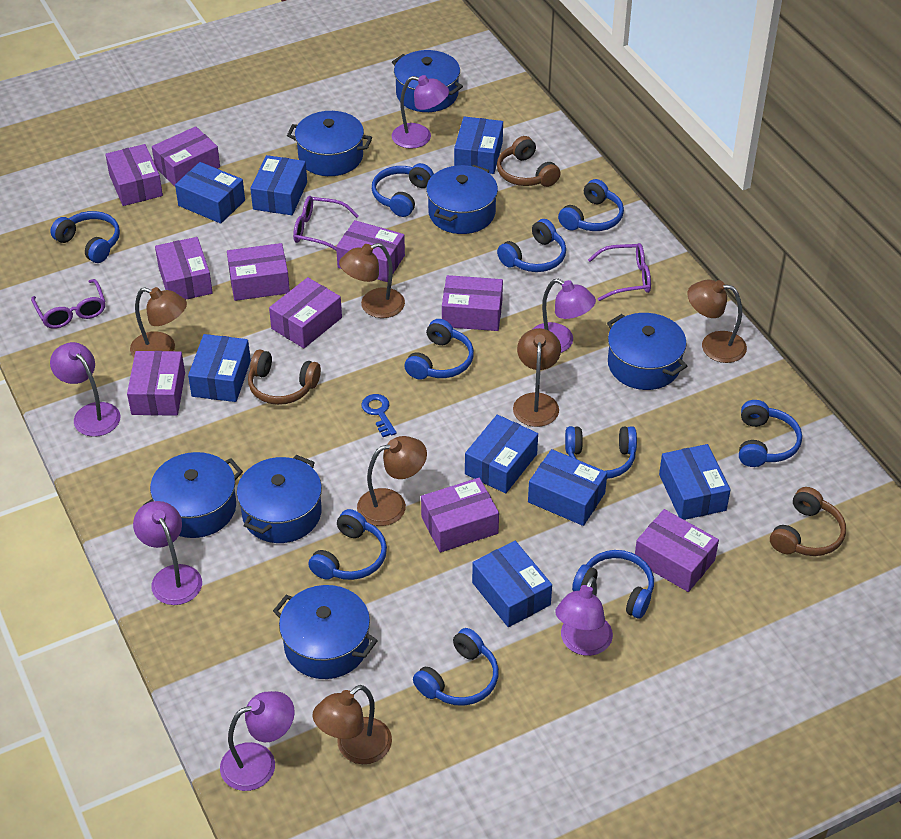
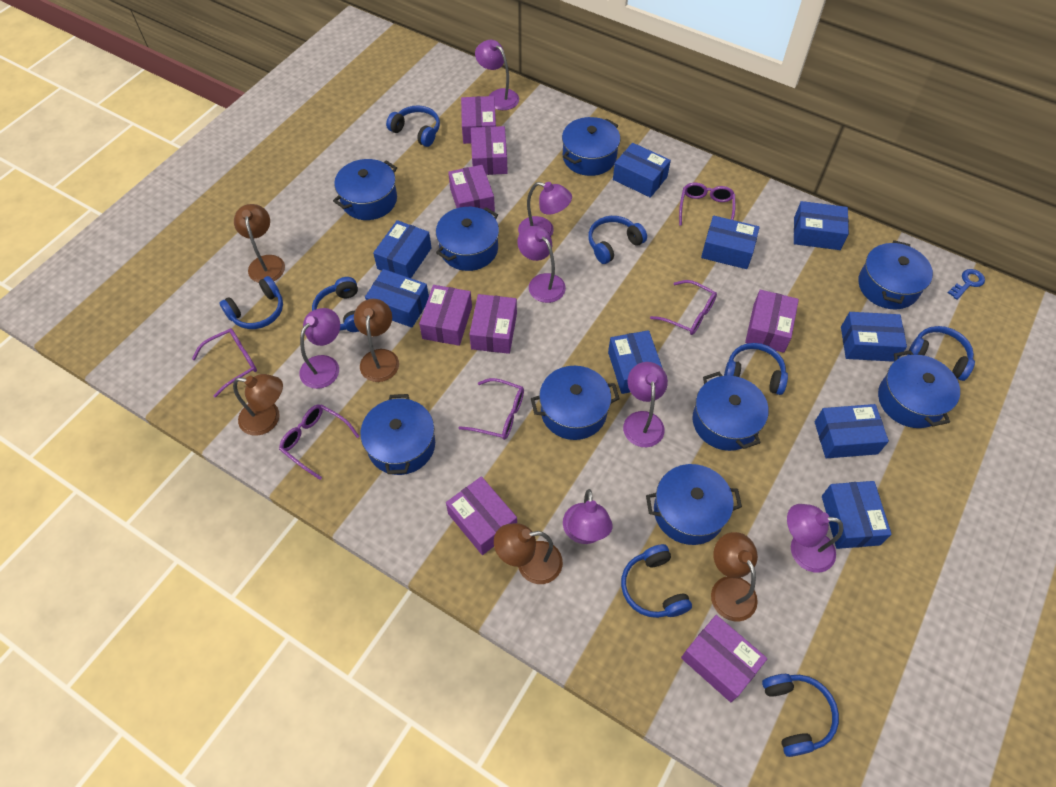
blue box: 8 -> 9
blue headphones: 10 -> 8
blue pot: 7 -> 9
brown headphones: 3 -> 0
brown lamp: 6 -> 5
purple box: 10 -> 8
purple glasses: 3 -> 5
purple lamp: 6 -> 7

